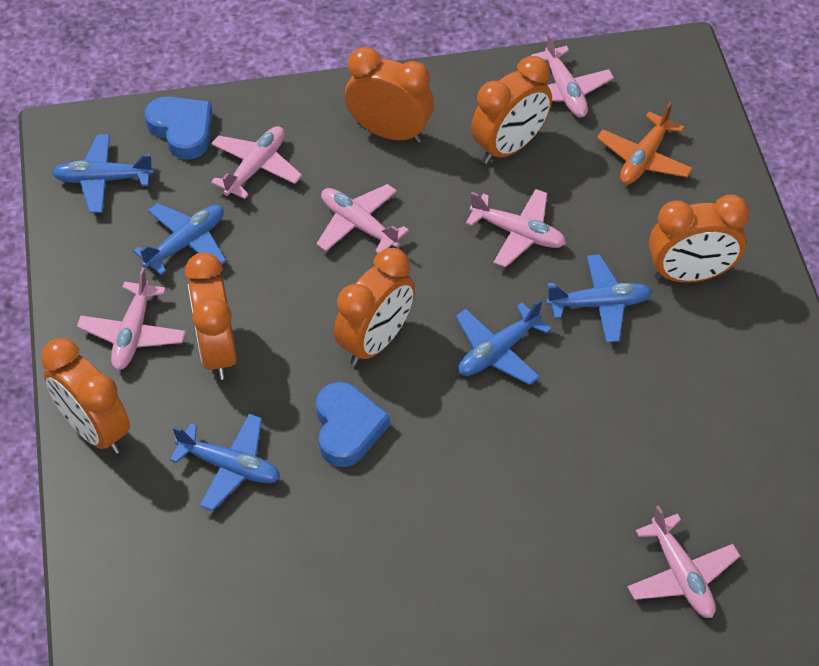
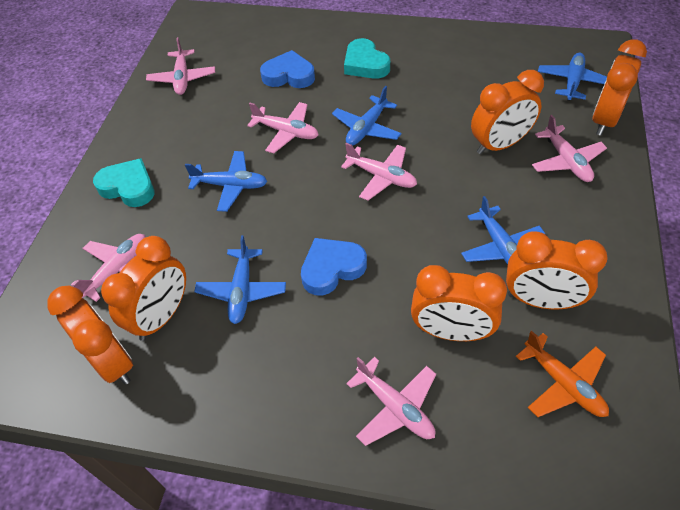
turquoise heart: 0 -> 2

